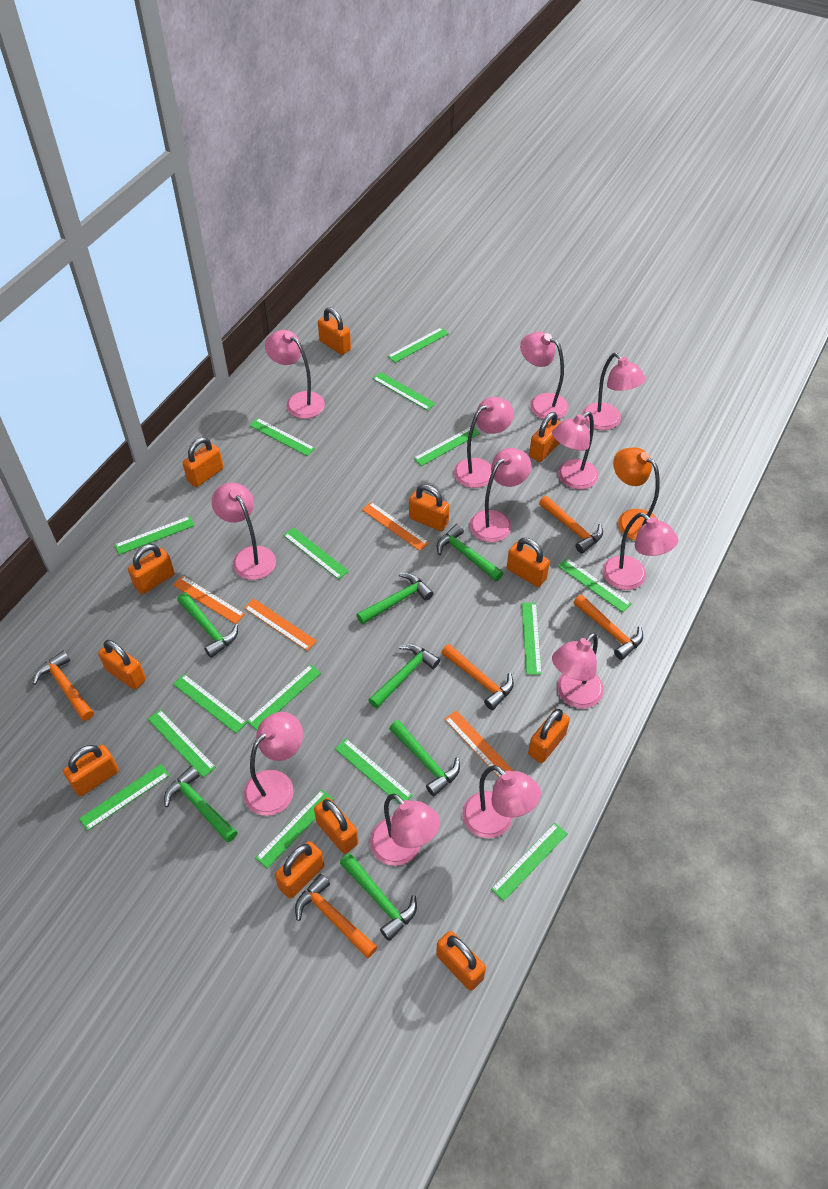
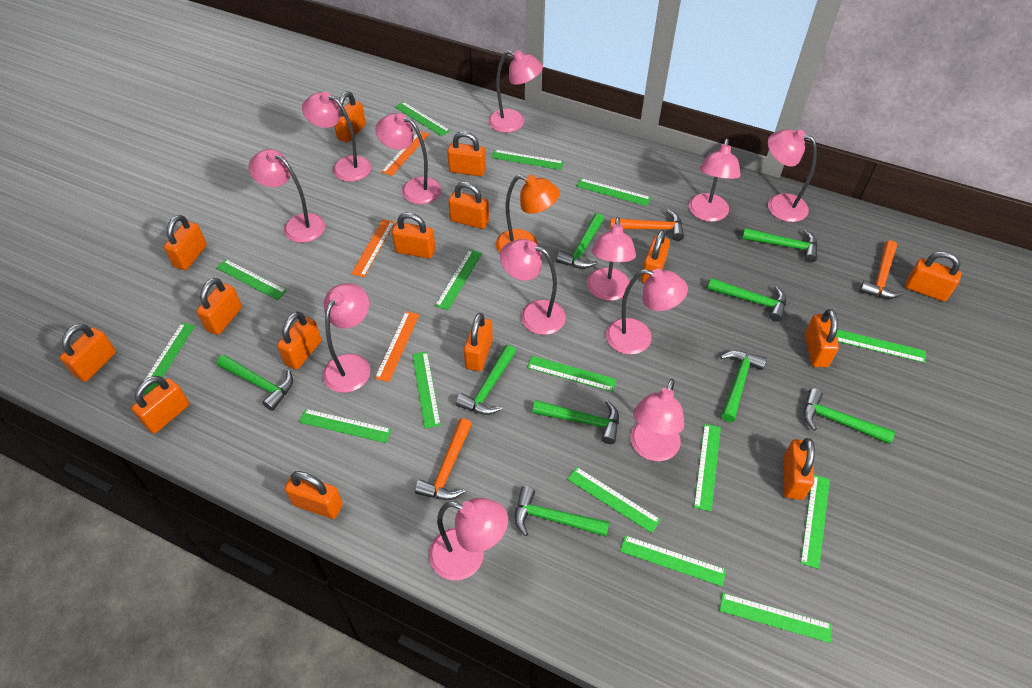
green hammer: 7 -> 9
orange hammer: 5 -> 3
orange padlock: 12 -> 15
orange ruler: 4 -> 3

